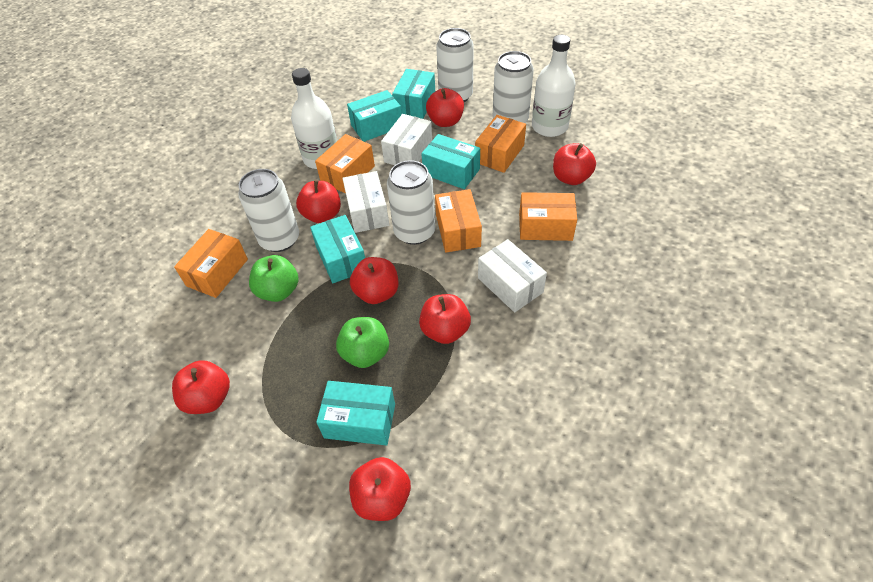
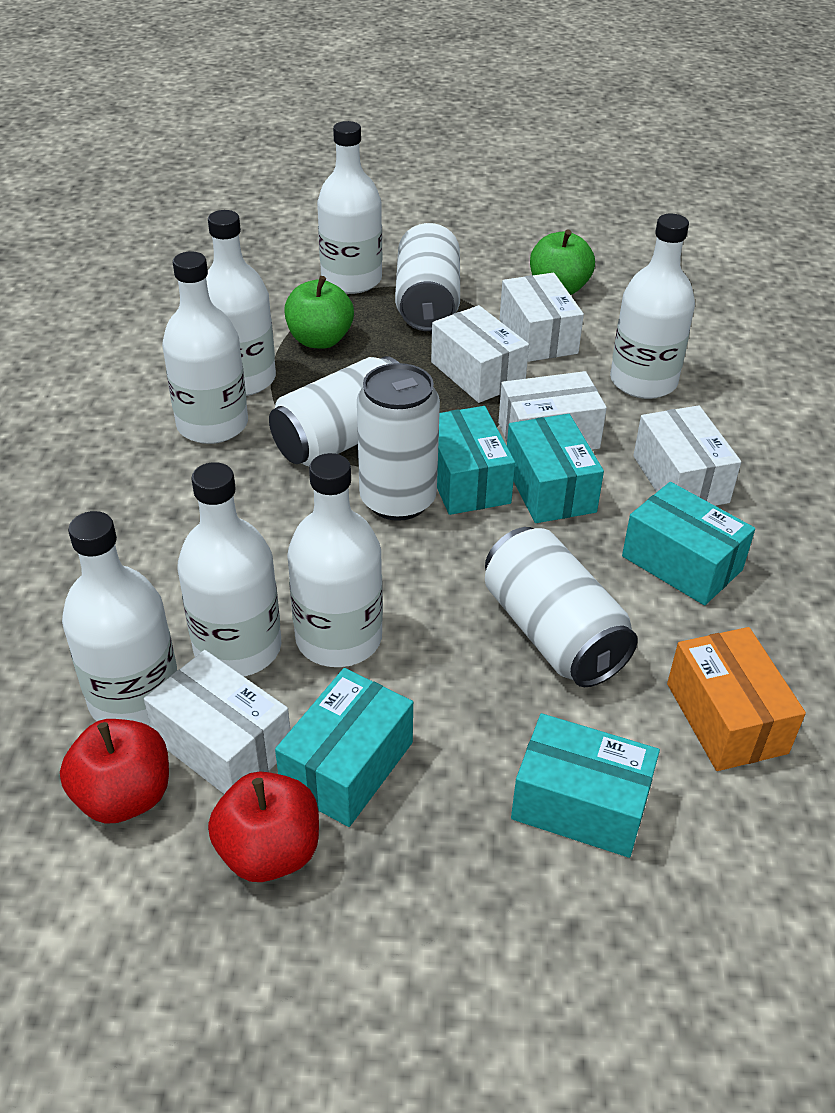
orange box: 5 -> 1
red apple: 7 -> 2
white bottle: 2 -> 7
white box: 3 -> 5

